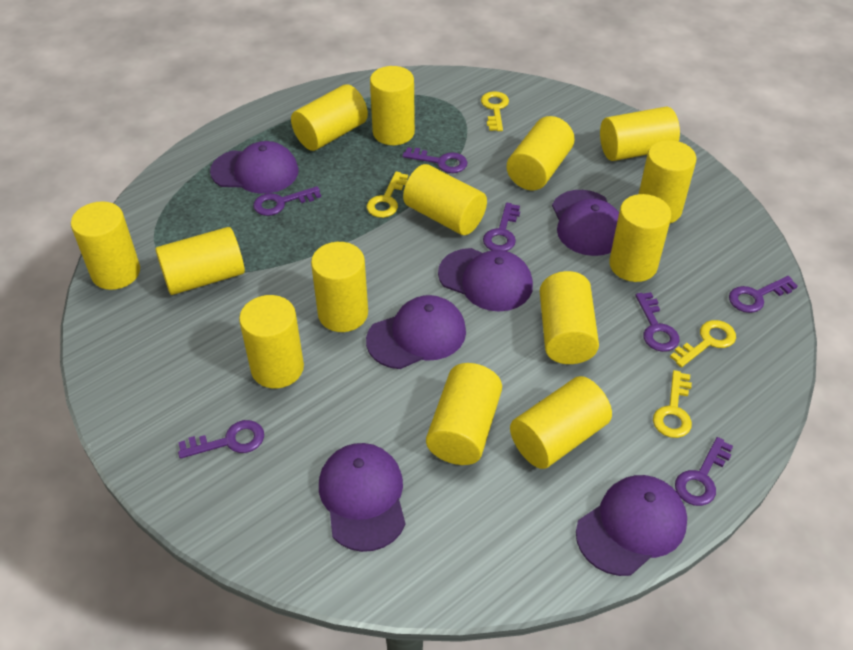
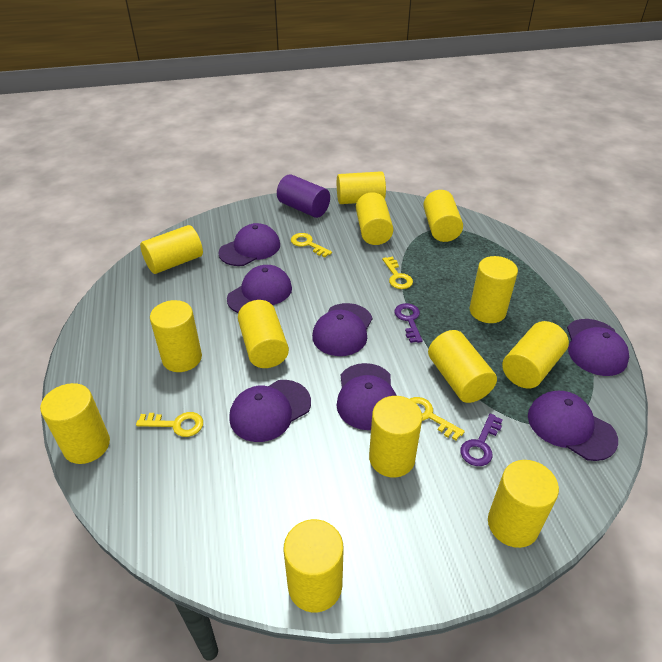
purple cap: 6 -> 7
purple cylinder: 0 -> 1
purple key: 7 -> 2
yellow cylinder: 14 -> 13

